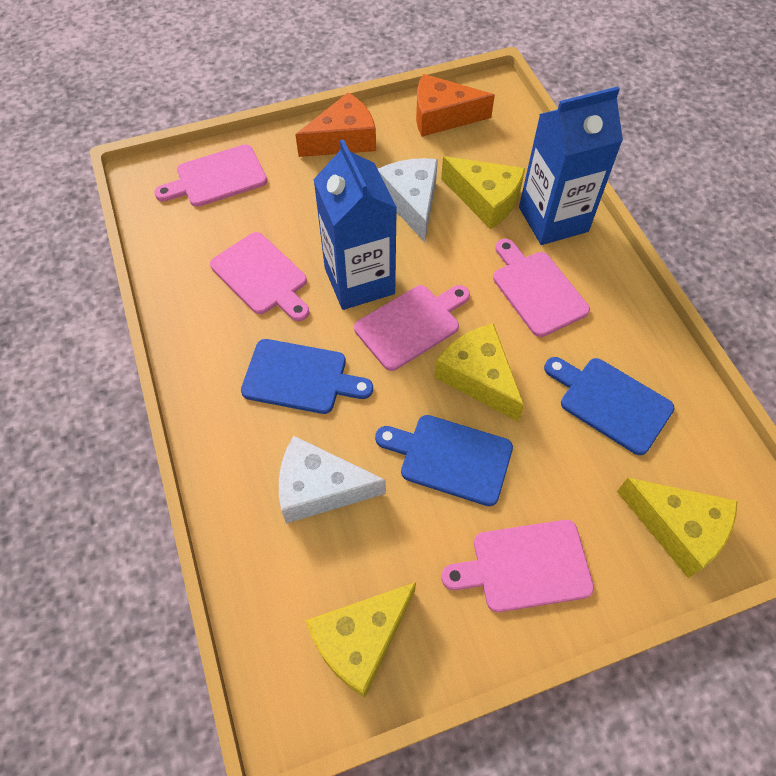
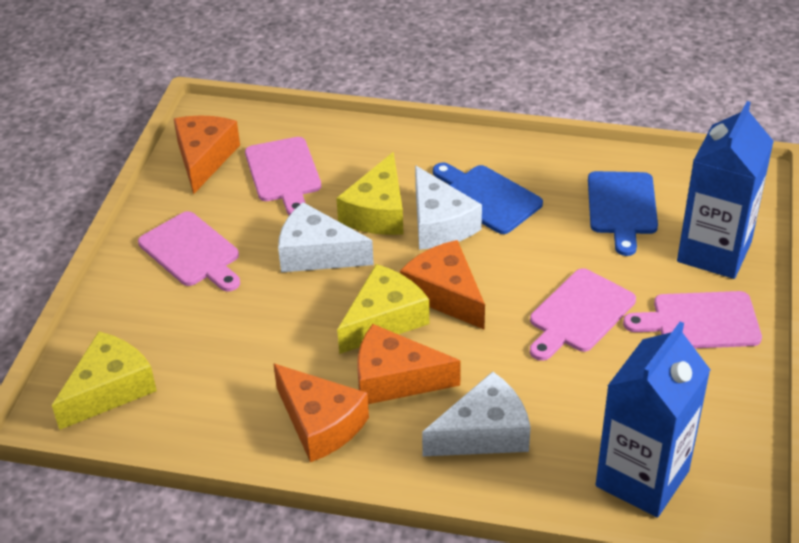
blue cutting board: 3 -> 2
orange cheese: 2 -> 4
pink cutting board: 5 -> 4
white cheese: 2 -> 3
yellow cheese: 4 -> 3

